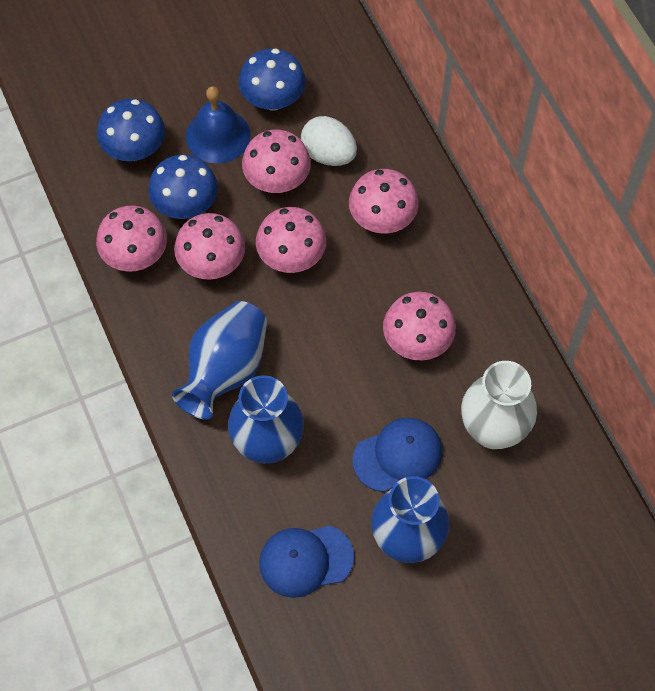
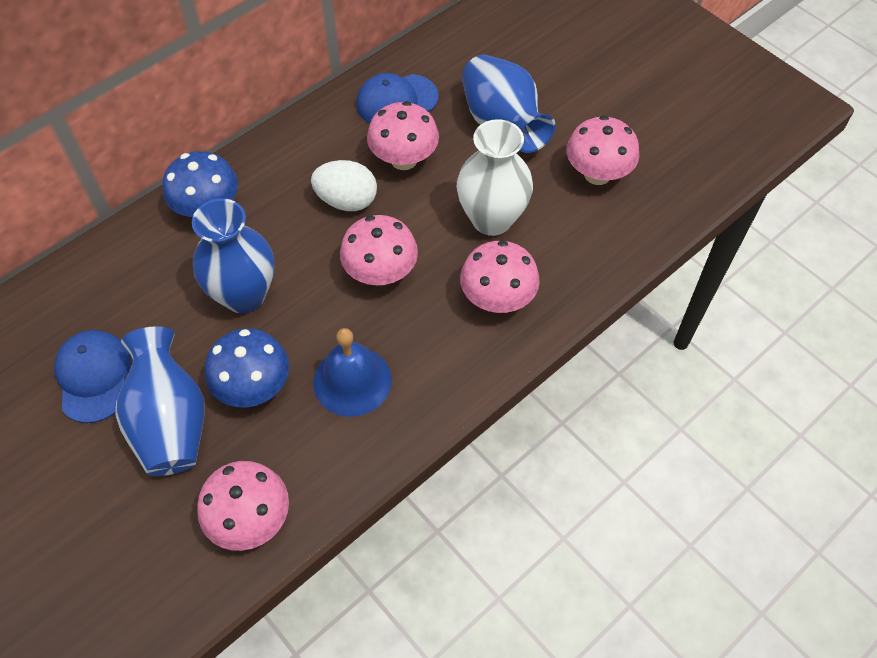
blue mushroom: 3 -> 2
pink mushroom: 6 -> 5

